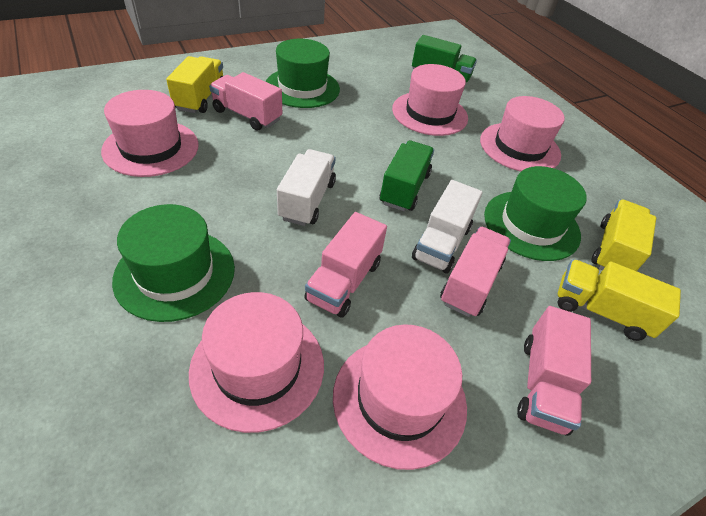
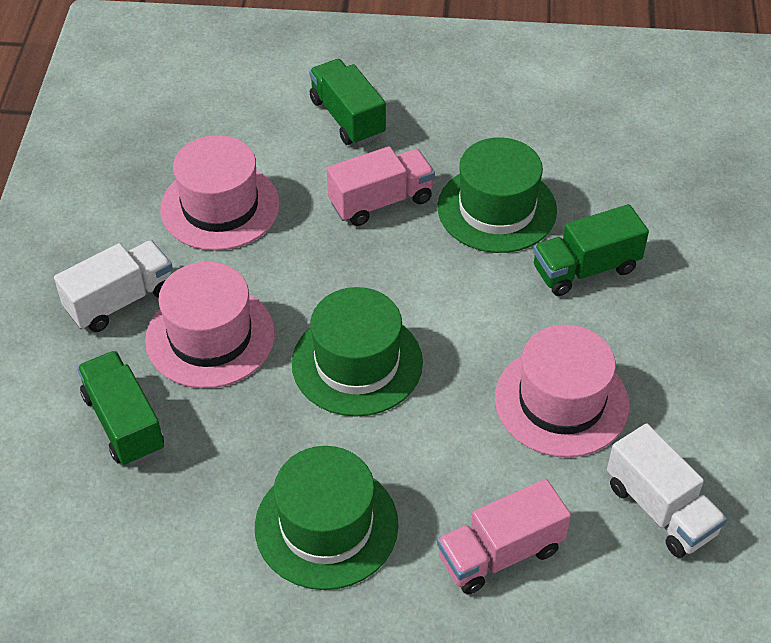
green truck: 2 -> 3
pink hat: 5 -> 3
pink truck: 4 -> 2
yellow truck: 3 -> 0

